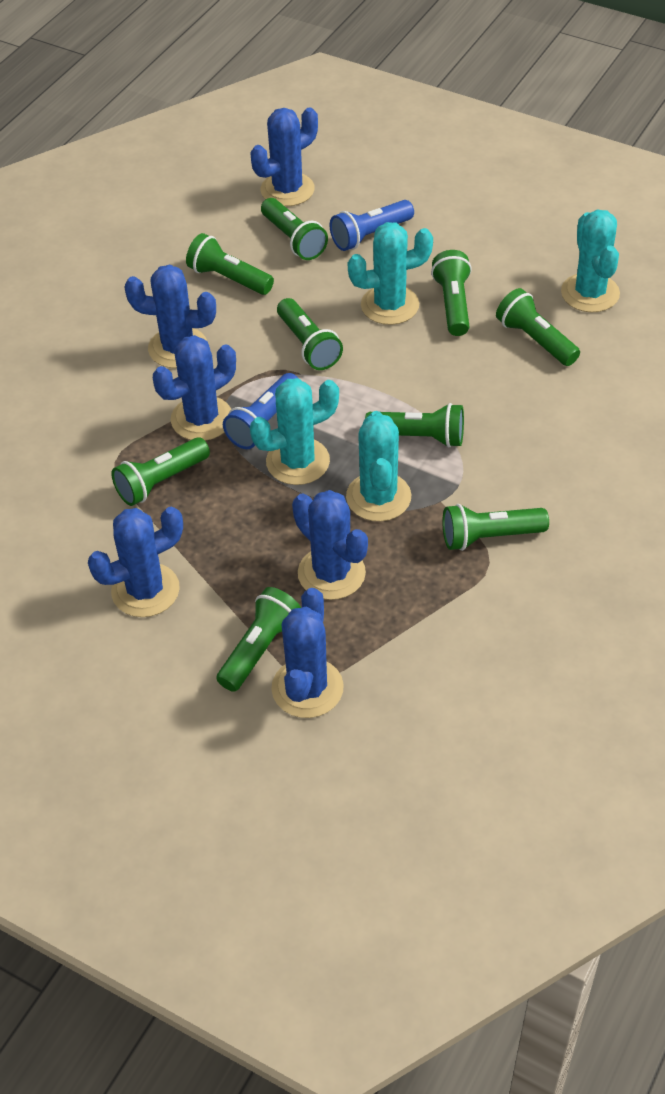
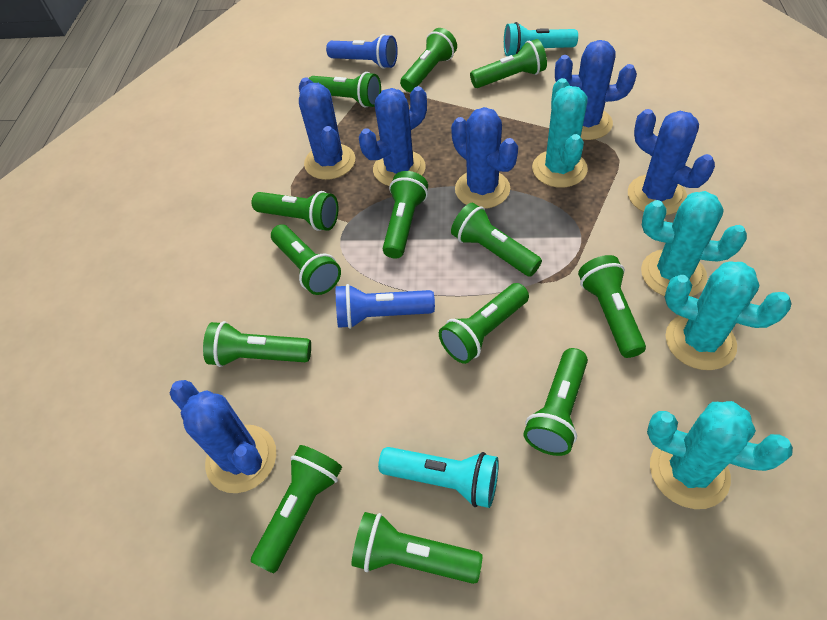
green flashlight: 9 -> 13
turquoise flashlight: 0 -> 2

